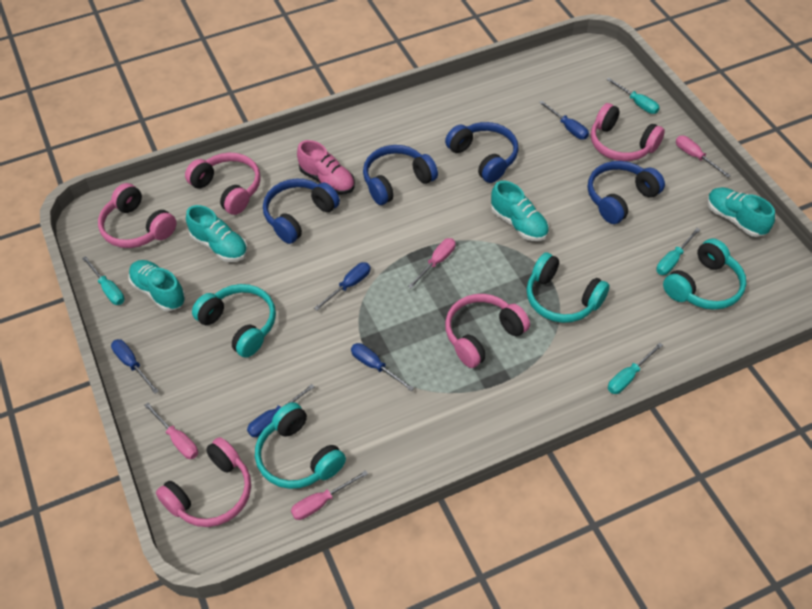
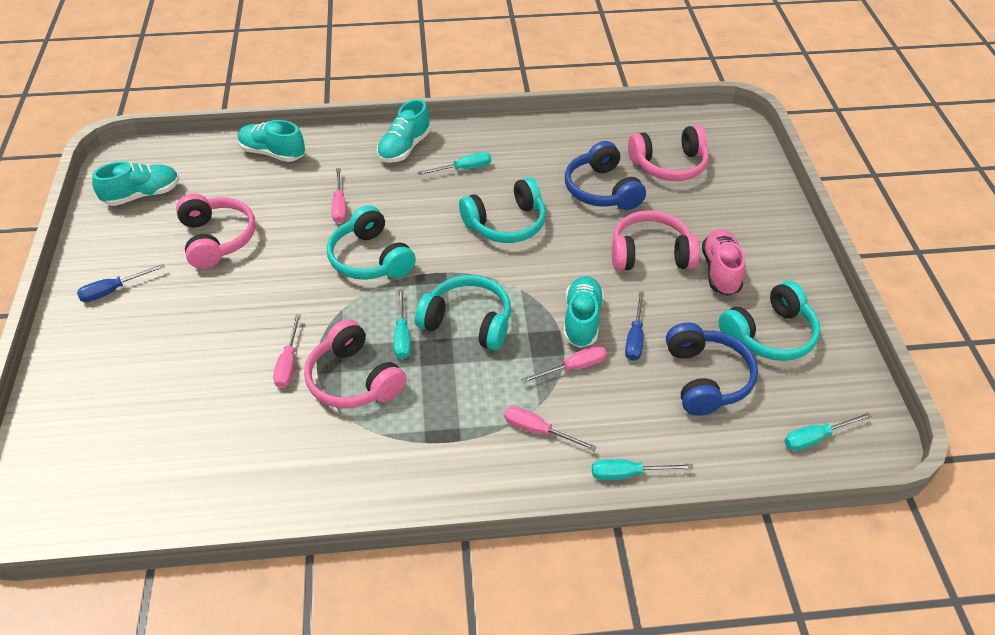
blue headphones: 4 -> 2
blue screwdriver: 5 -> 2
pink headphones: 5 -> 4

